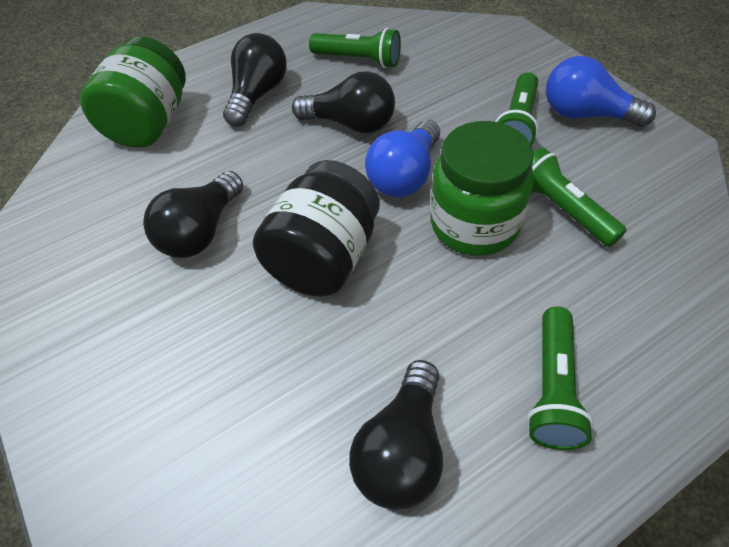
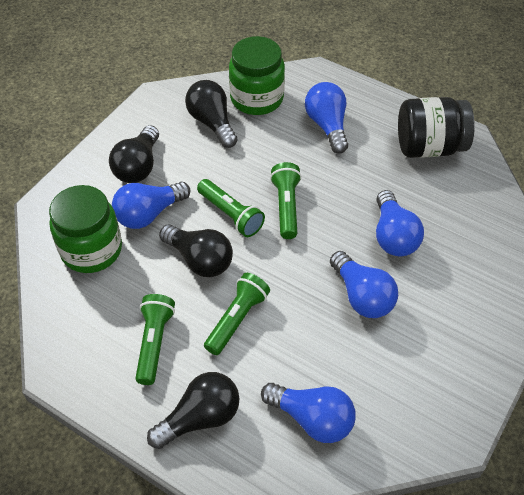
blue light bulb: 2 -> 5

